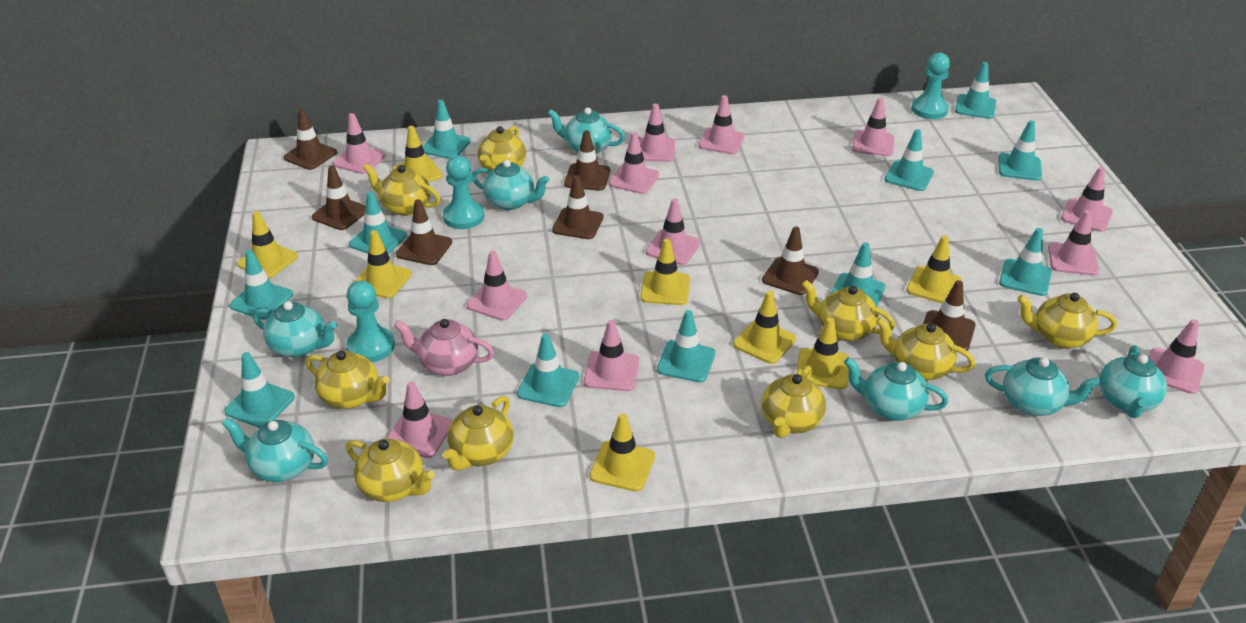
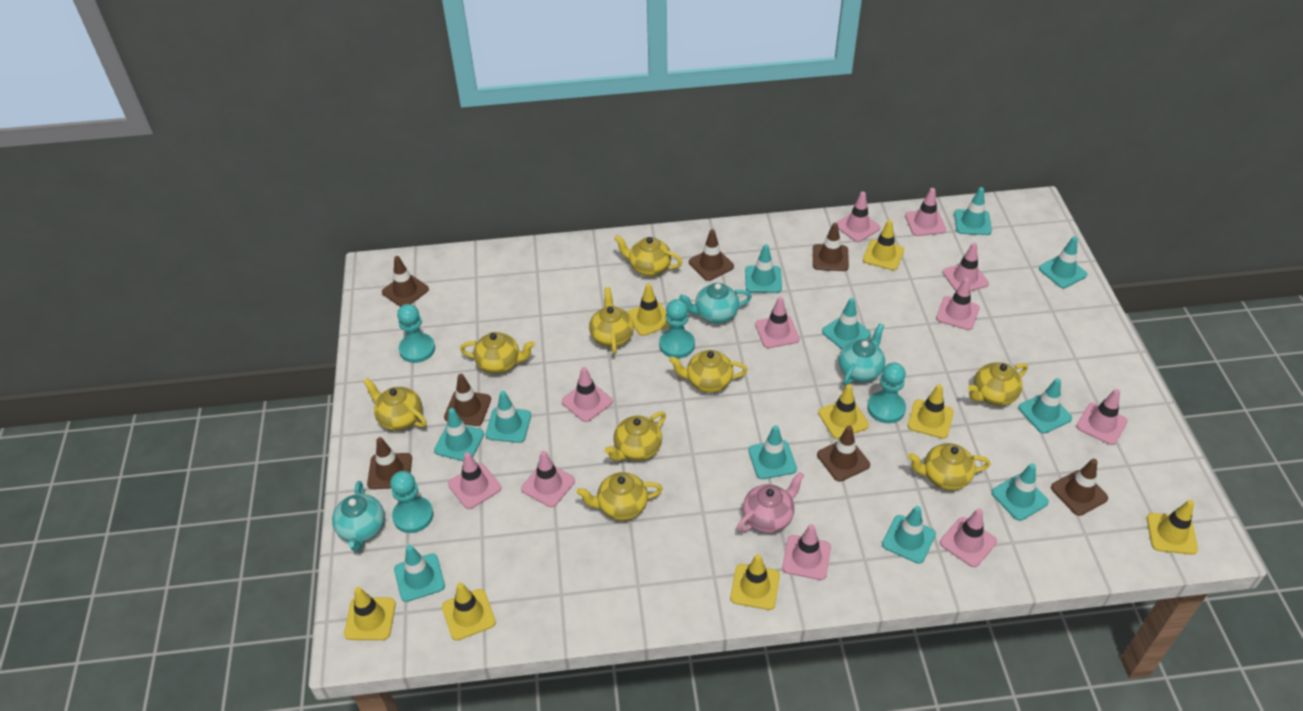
pink traffic cone: 12 -> 11
turquoise pawn: 3 -> 4
turquoise teapot: 7 -> 3

